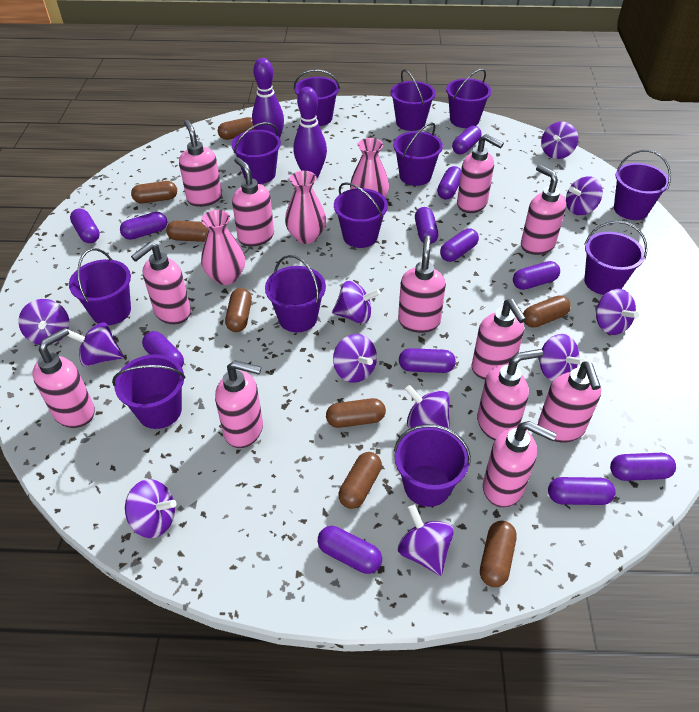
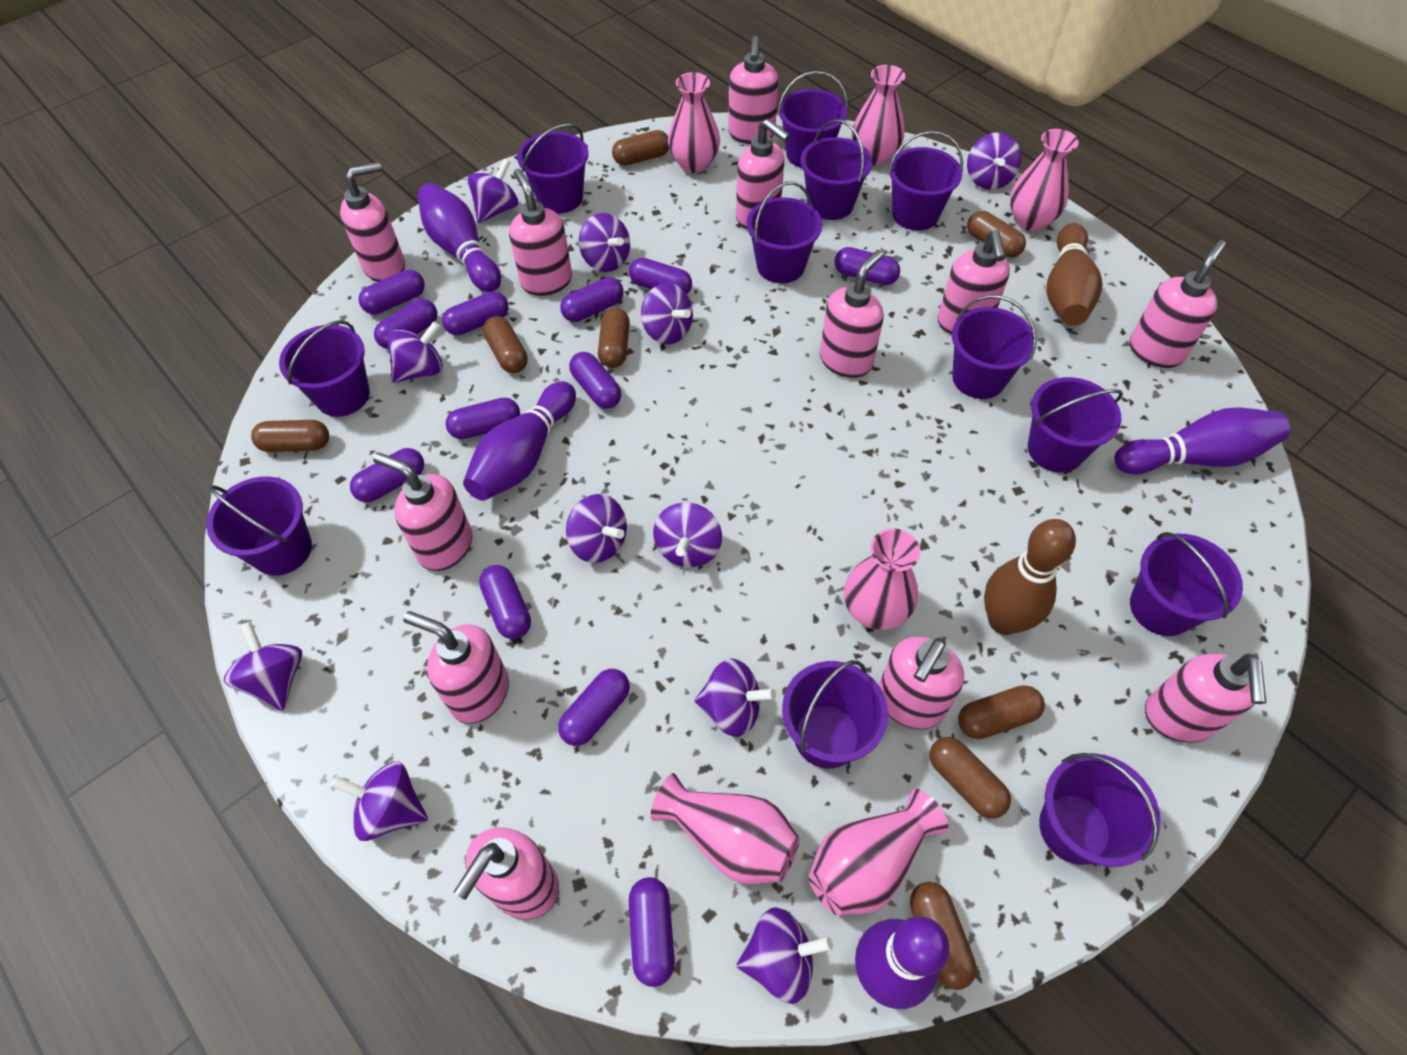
brown bowling pin: 0 -> 2
pink vase: 3 -> 6
purple bowling pin: 2 -> 4

